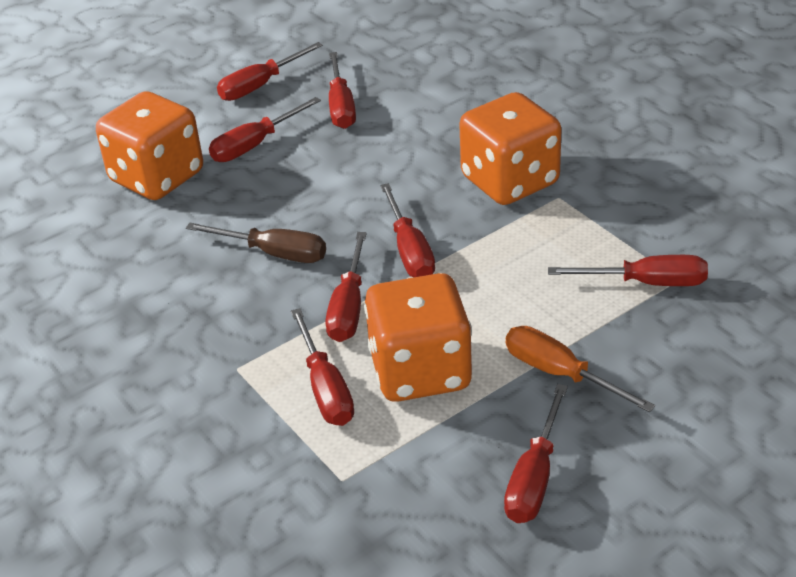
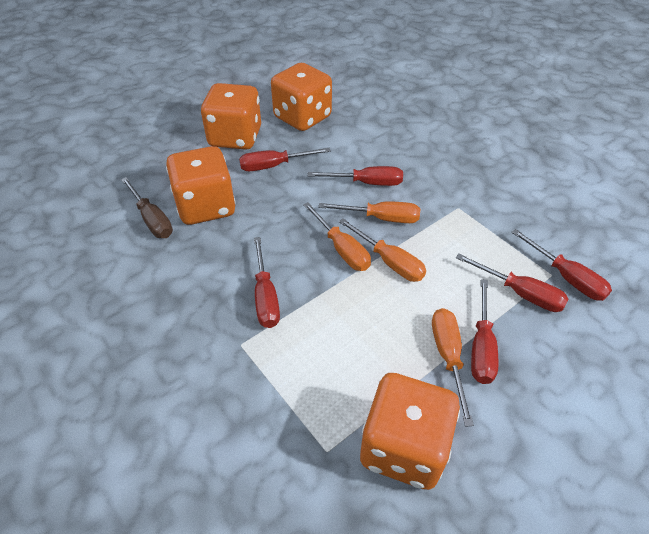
orange dice: 3 -> 4
orange screwdriver: 1 -> 4
red screwdriver: 8 -> 6

